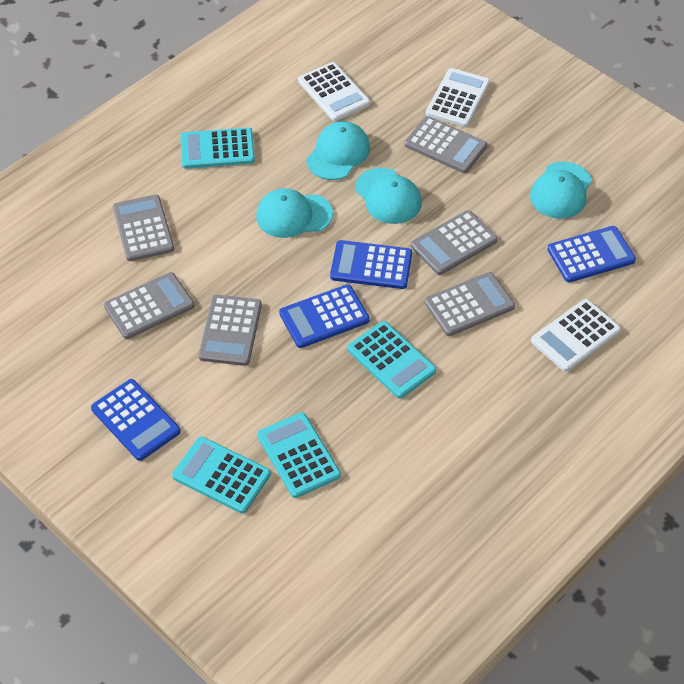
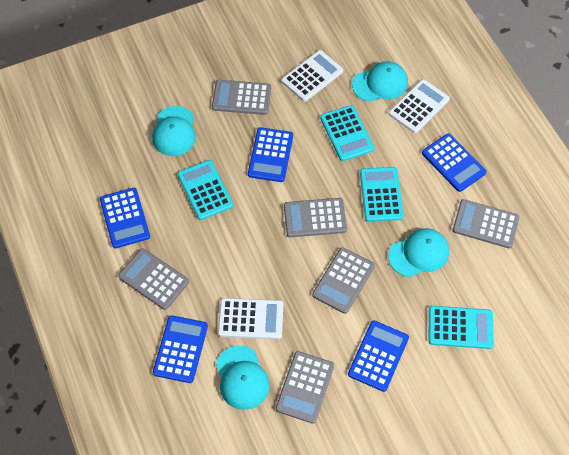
blue calculator: 4 -> 5

